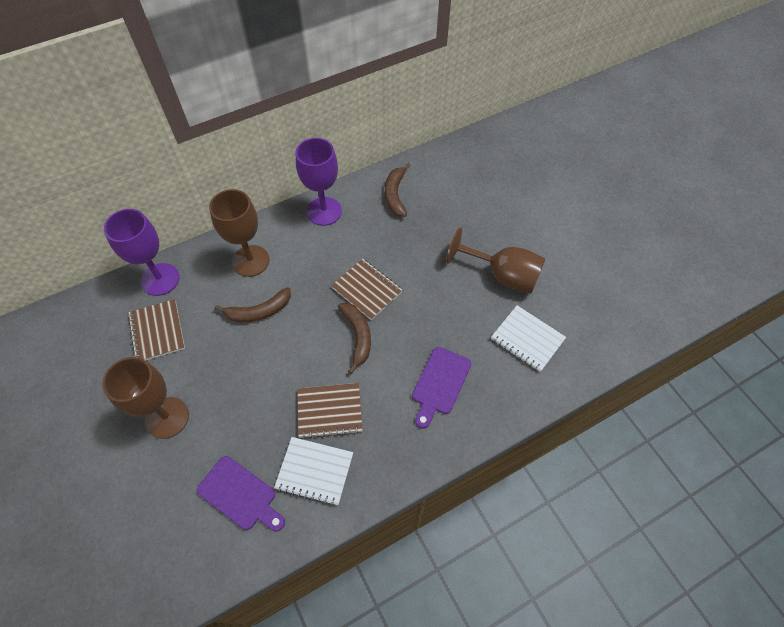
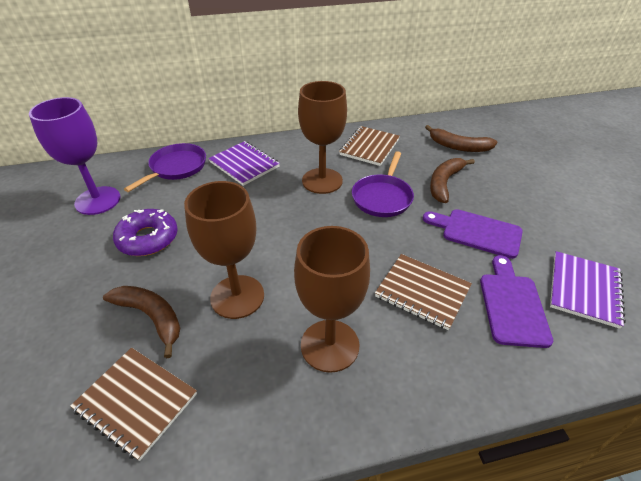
purple donut: 0 -> 1
purple goblet: 2 -> 1
purple notebook: 0 -> 2
purple pan: 0 -> 2
white notebook: 2 -> 0

